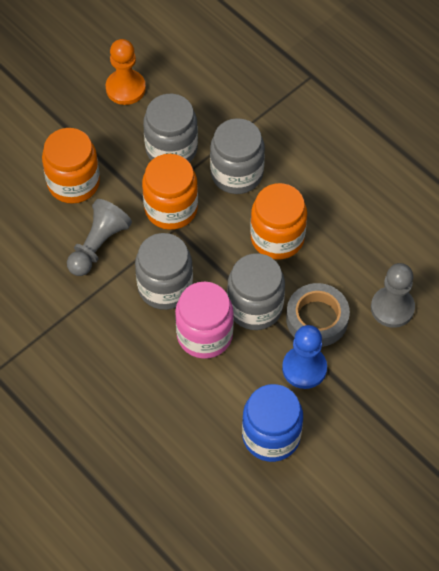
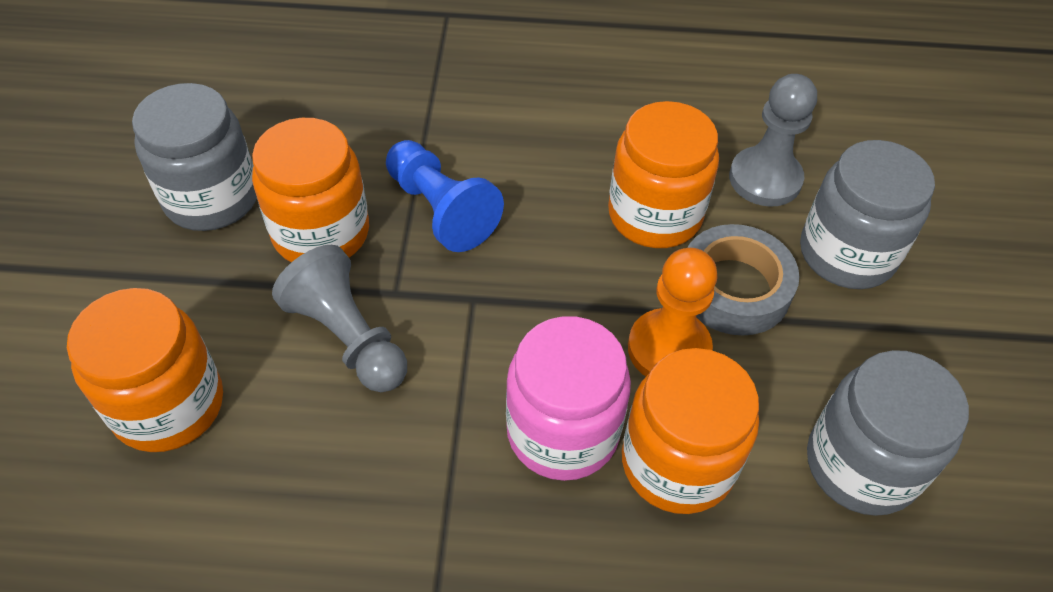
blue jar: 1 -> 0
grey jar: 4 -> 3
orange jar: 3 -> 4

